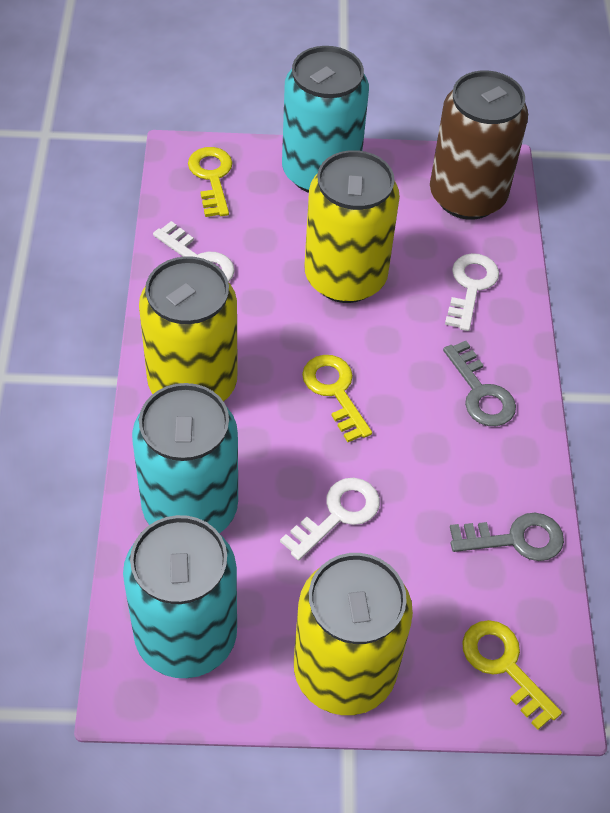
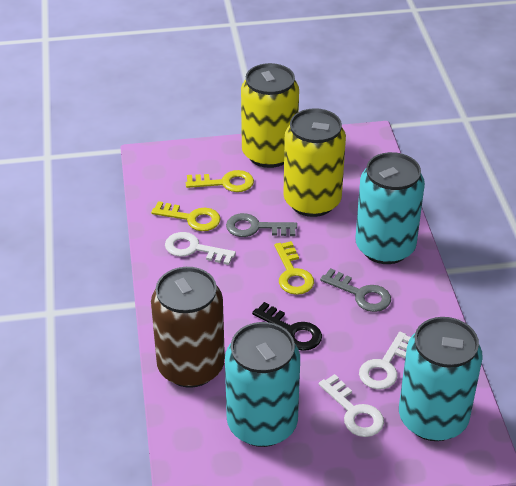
black key: 0 -> 1
yellow can: 3 -> 2

